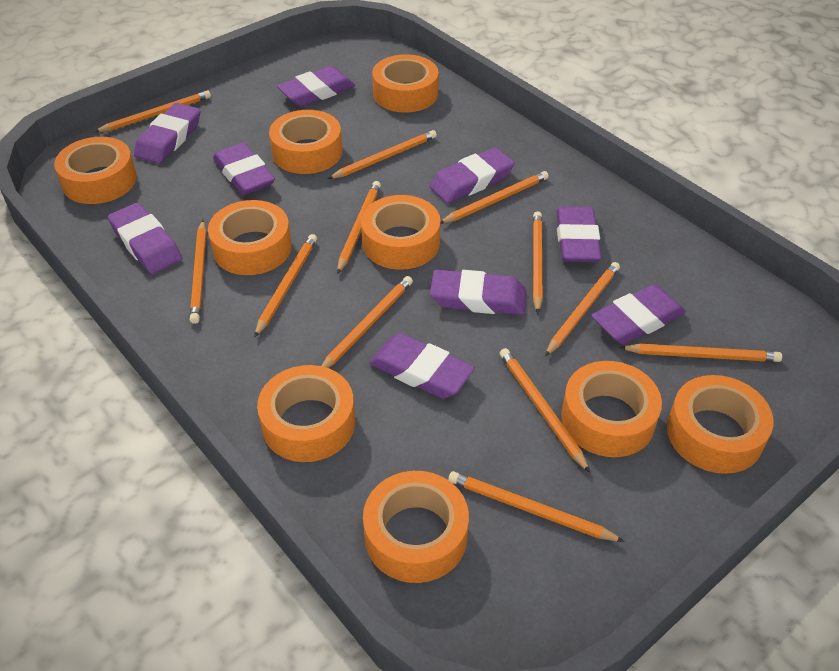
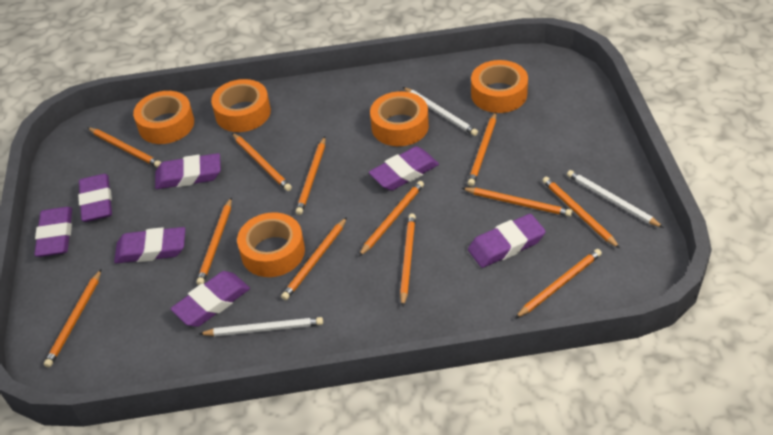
orange tape: 9 -> 5
purple eraser: 9 -> 7
white pencil: 0 -> 3

